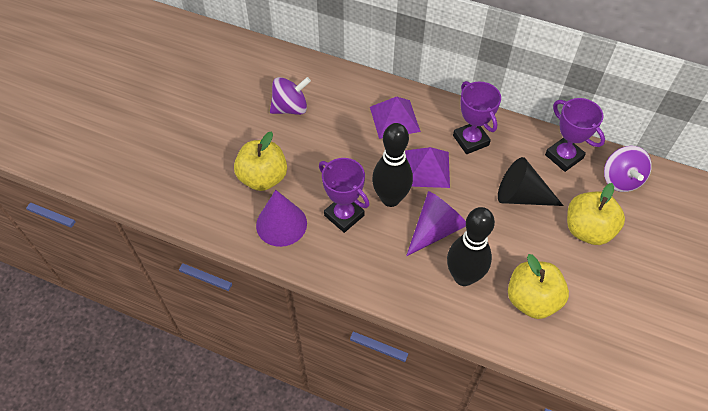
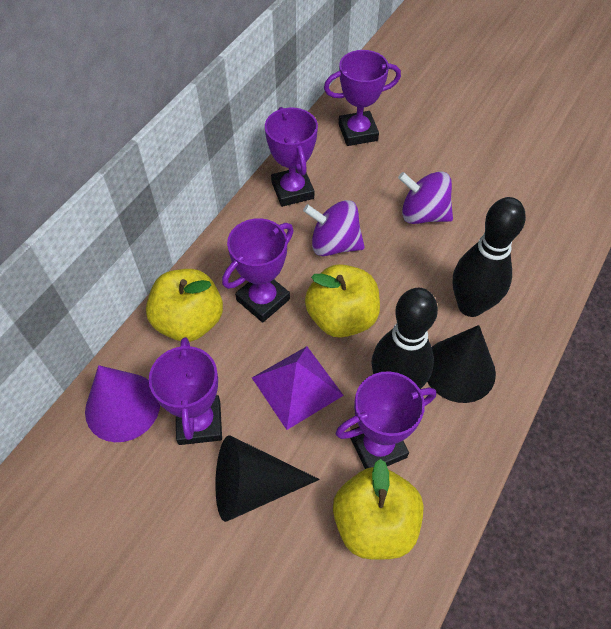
black cone: 1 -> 2
purple cone: 2 -> 1
purple pyramid: 2 -> 1
purple trophy: 3 -> 5

